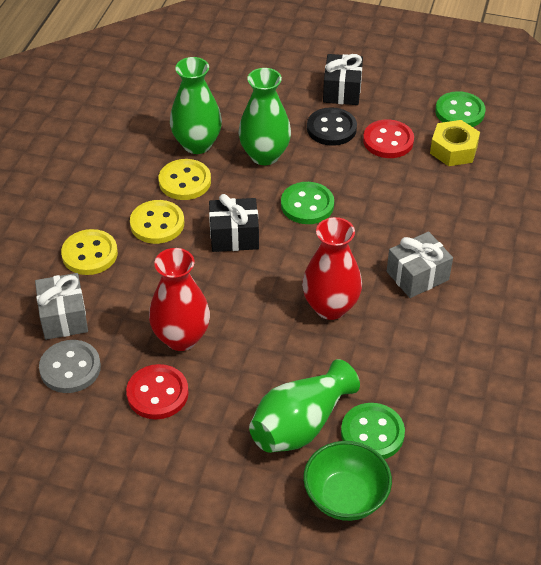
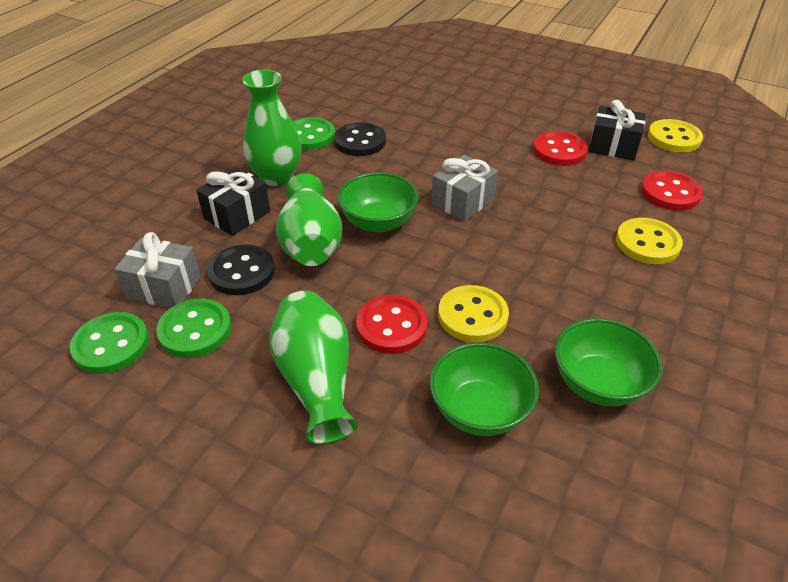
black button: 1 -> 2
green bowl: 1 -> 3
grey button: 1 -> 0
red button: 2 -> 3
red vase: 2 -> 0
yellow nut: 1 -> 0

